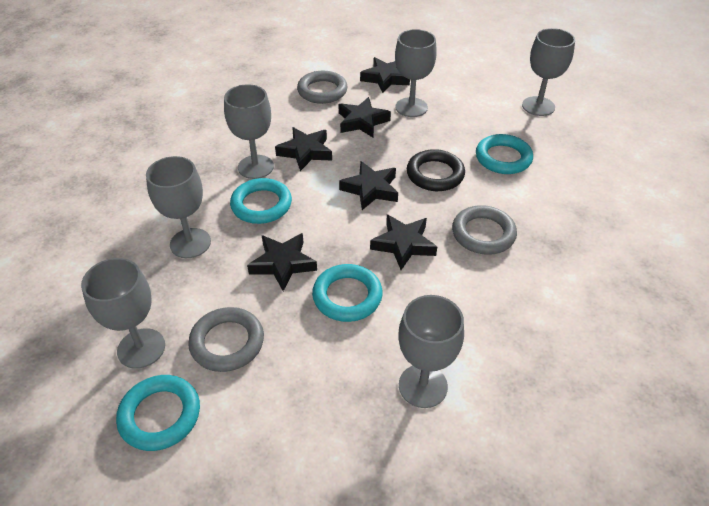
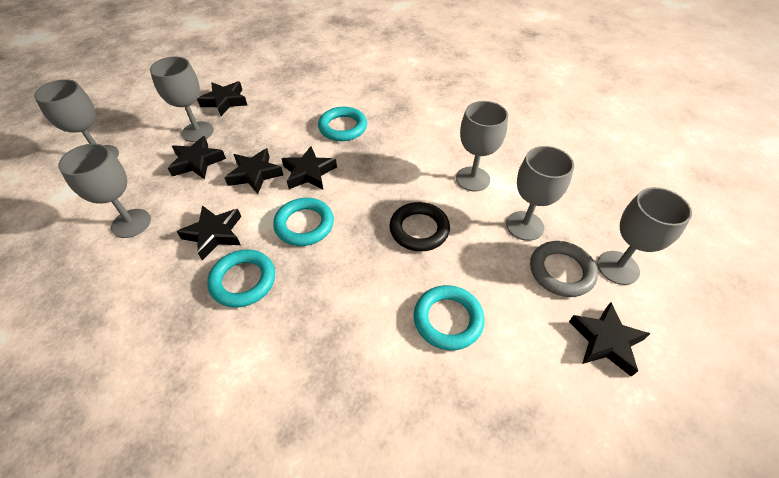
grey ring: 3 -> 1

